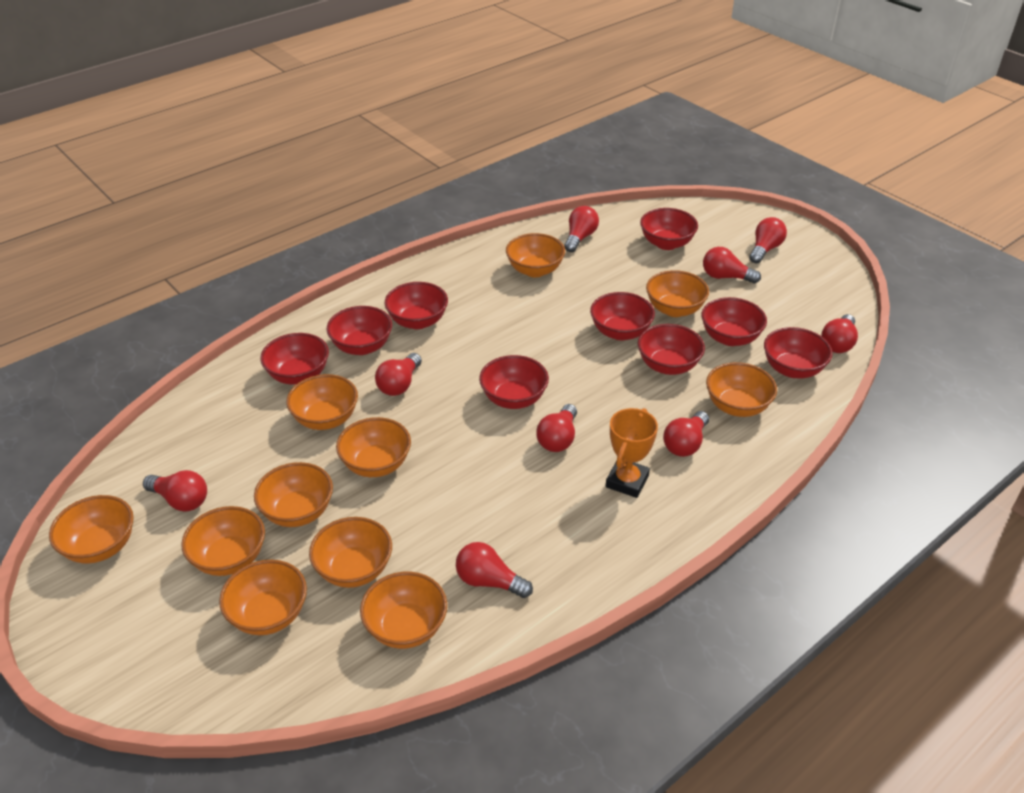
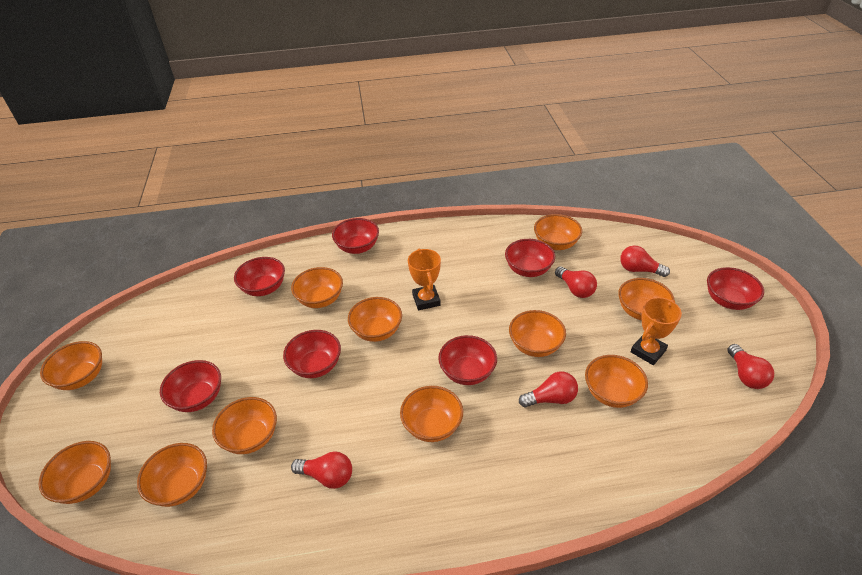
orange trophy: 1 -> 2
red bowl: 9 -> 7
red light bulb: 9 -> 5

